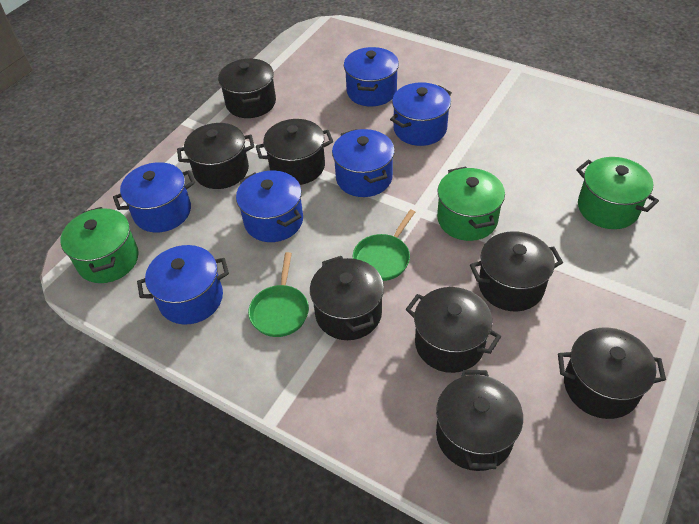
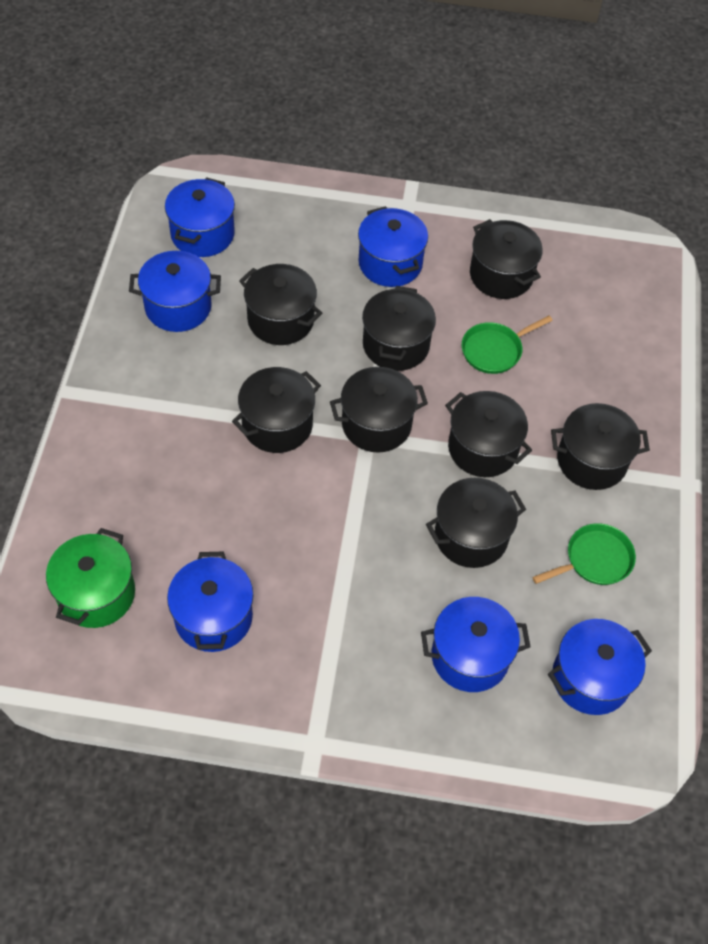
green pot: 3 -> 1

